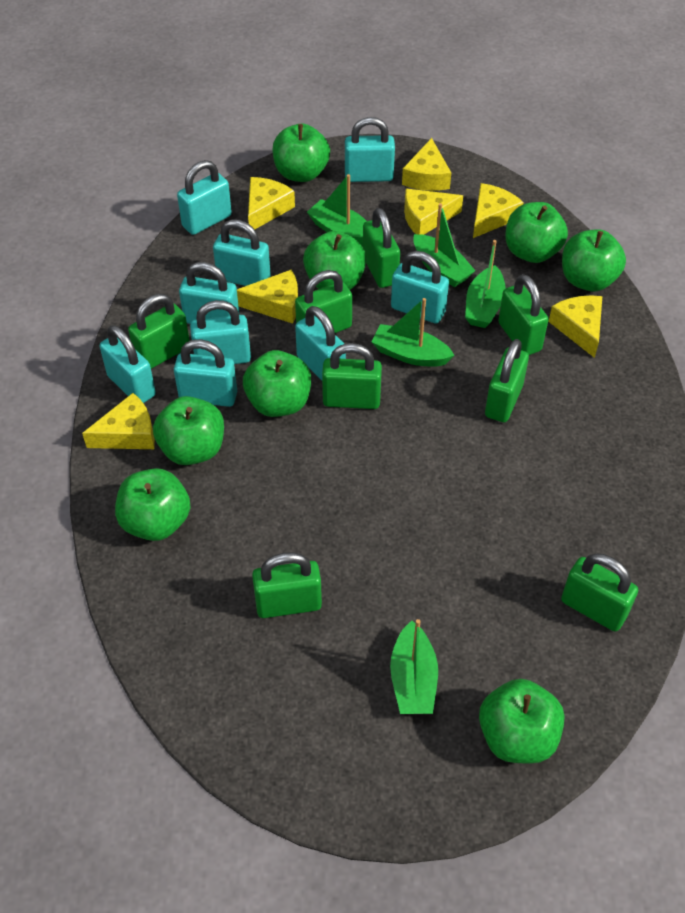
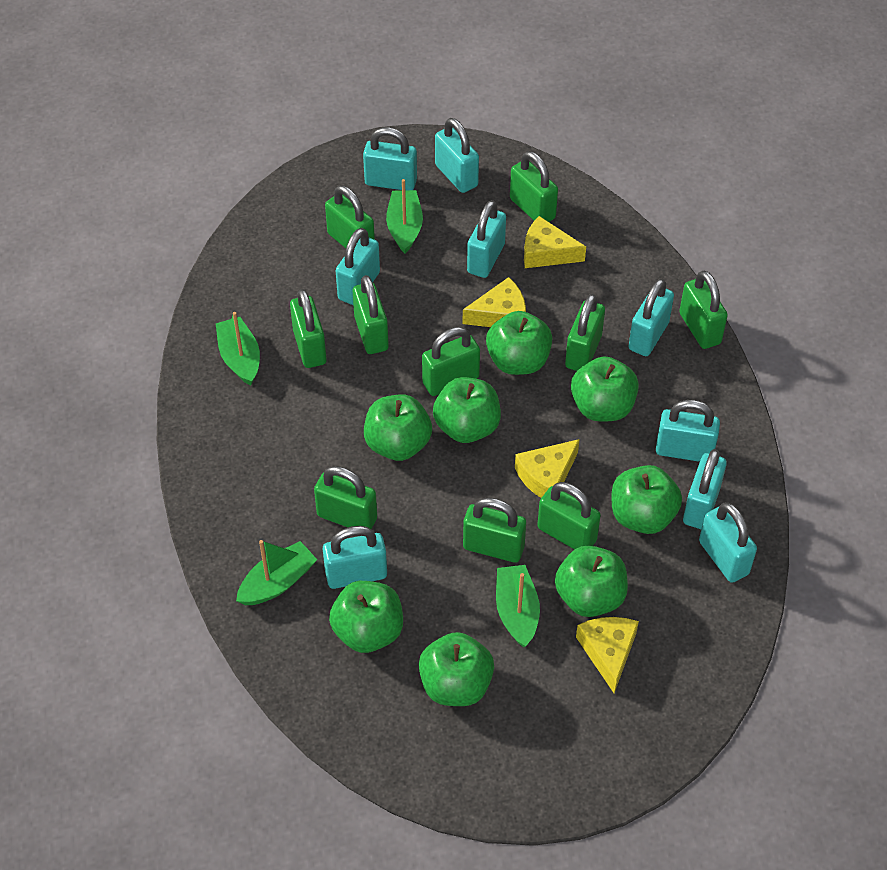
green boat: 5 -> 4
green padlock: 8 -> 10
yellow cheese: 7 -> 4

